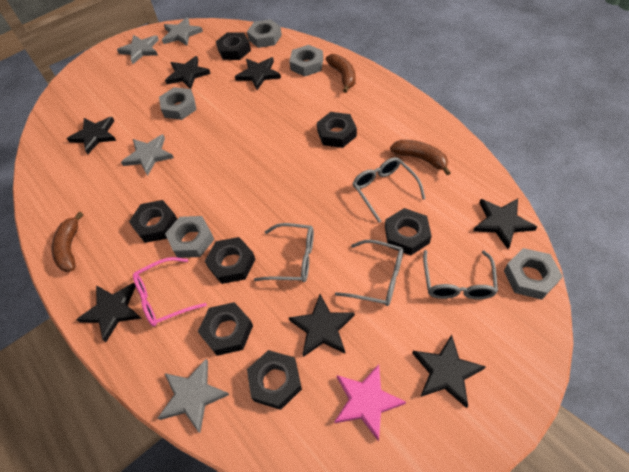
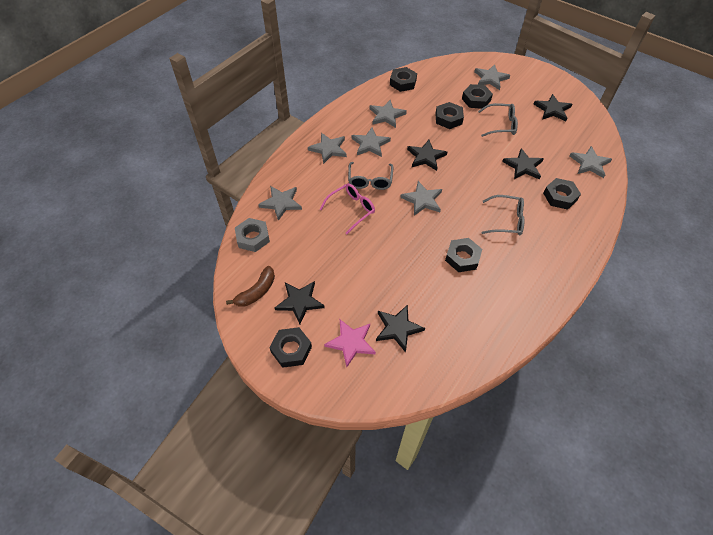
black nut: 7 -> 6
black star: 7 -> 5
brown banana: 3 -> 1
grey glasses: 4 -> 3
grey nut: 5 -> 1
grey star: 4 -> 7

